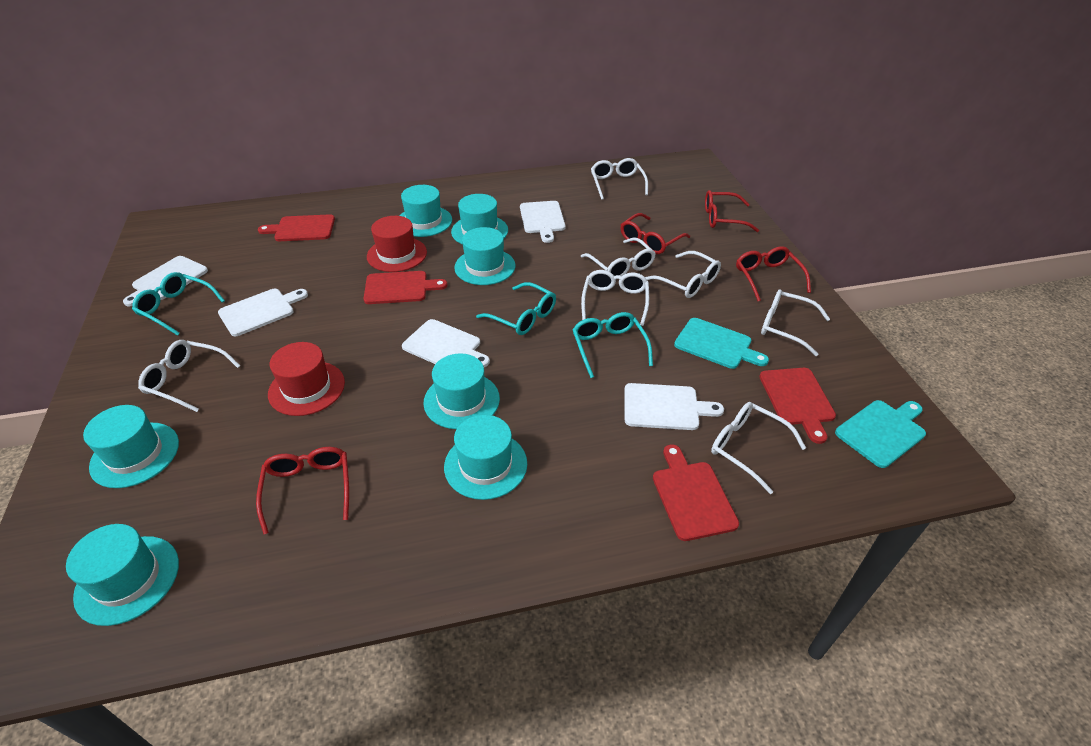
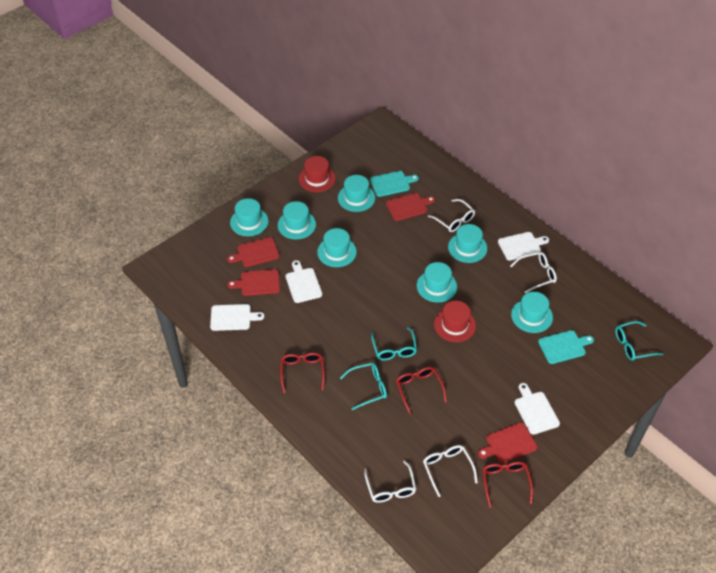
red glasses: 4 -> 3
white cutting board: 5 -> 4
white glasses: 7 -> 4

